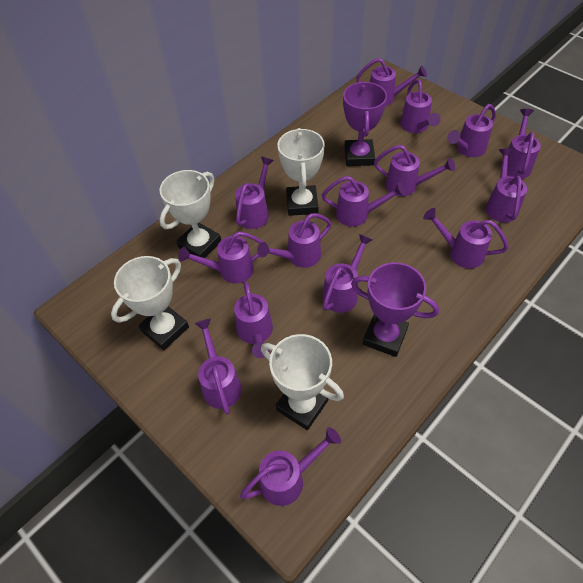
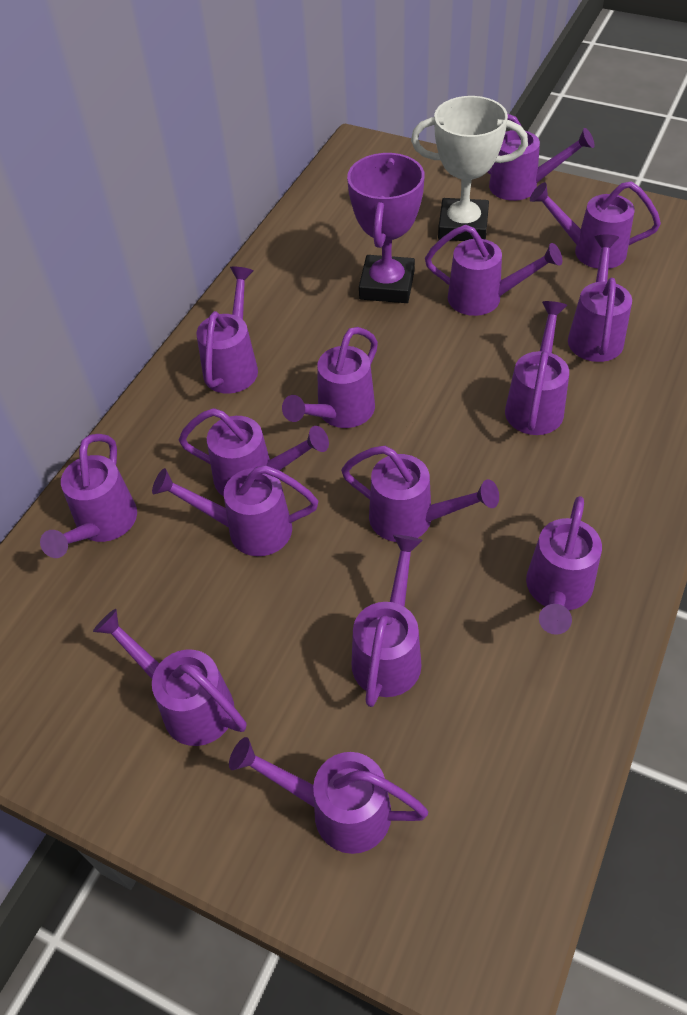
purple trophy: 2 -> 1
white trophy: 4 -> 1

